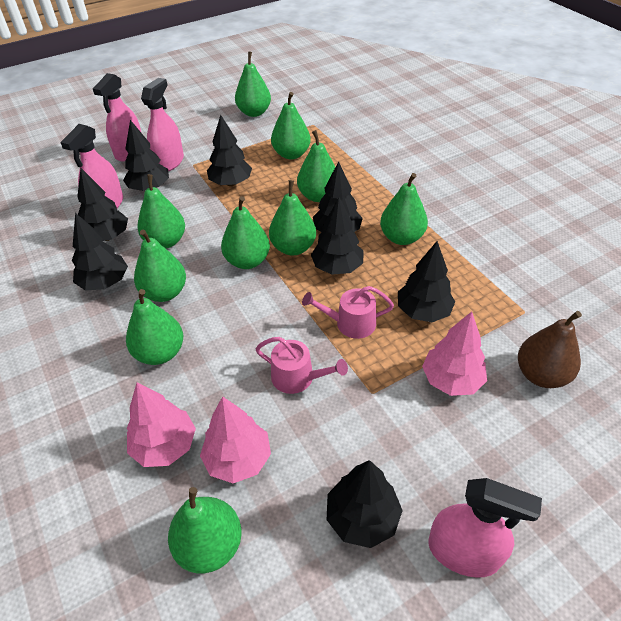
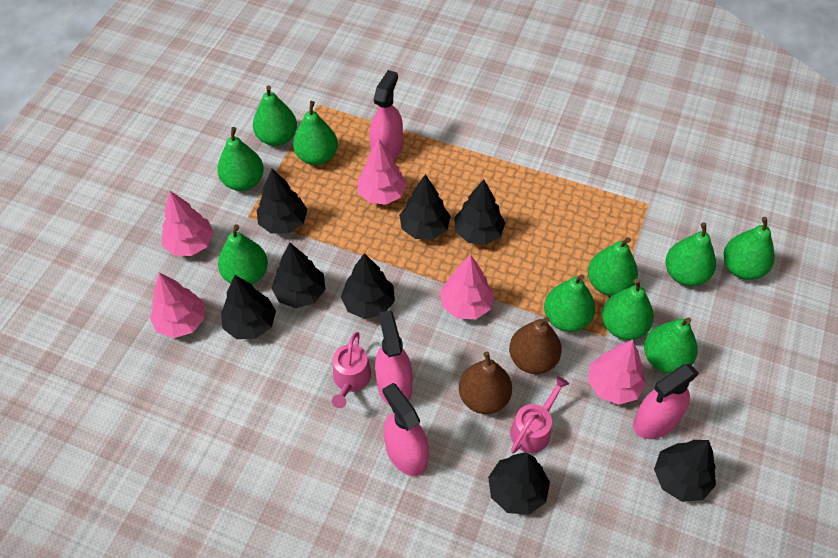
brown pear: 1 -> 2
pink tree: 3 -> 5

